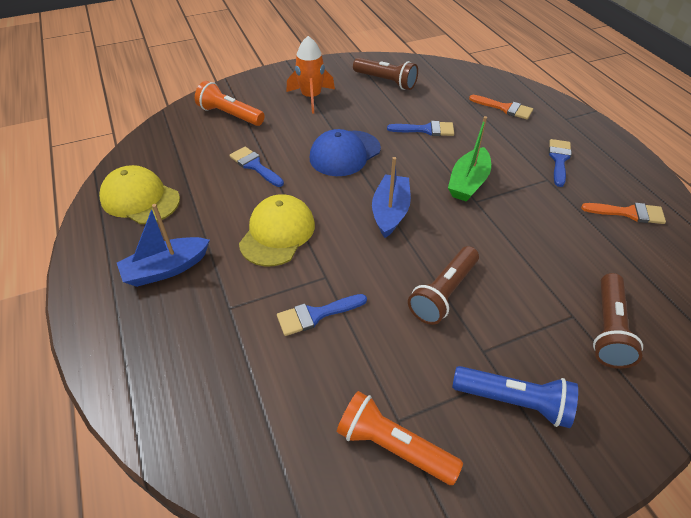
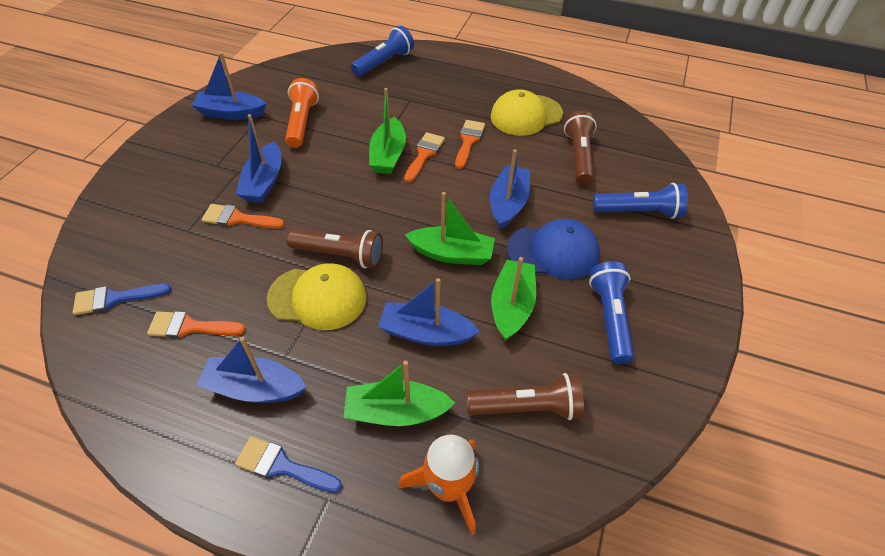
blue boat: 2 -> 5
blue brush: 4 -> 2
blue flashlight: 1 -> 3
green boat: 1 -> 4
orange brush: 2 -> 4
orange flashlight: 2 -> 1

